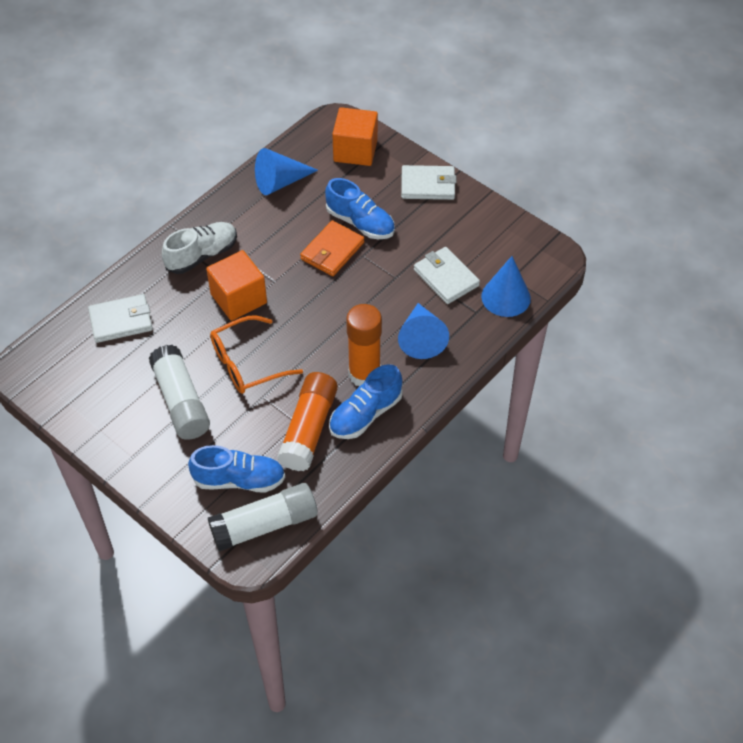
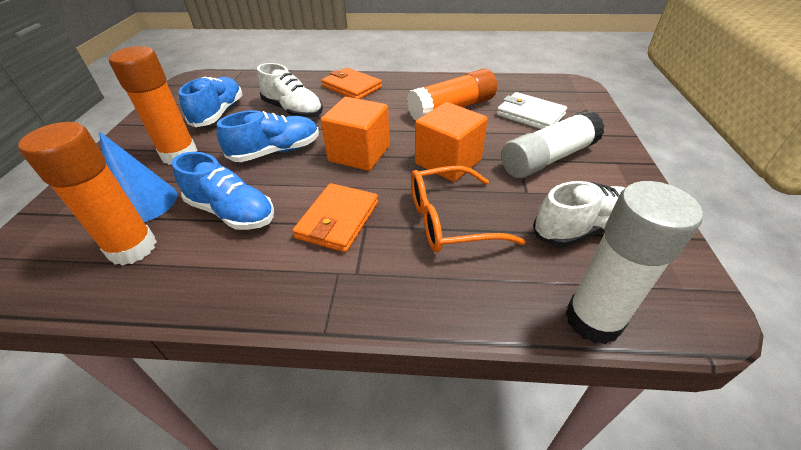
blue cone: 3 -> 1
orange glue stick: 2 -> 3
orange wallet: 1 -> 2
white shoe: 1 -> 2
white wallet: 3 -> 1

